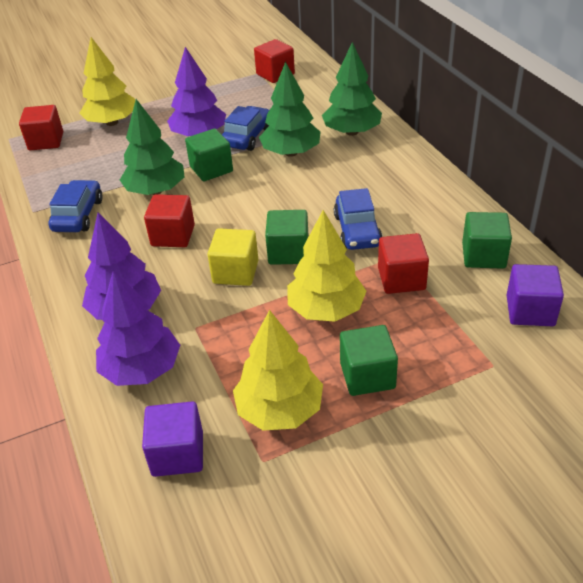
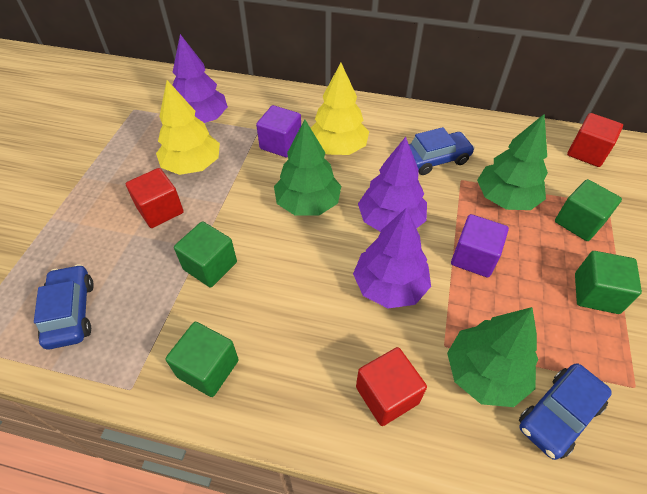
red cube: 4 -> 3
yellow cube: 1 -> 0
yellow tree: 3 -> 2

